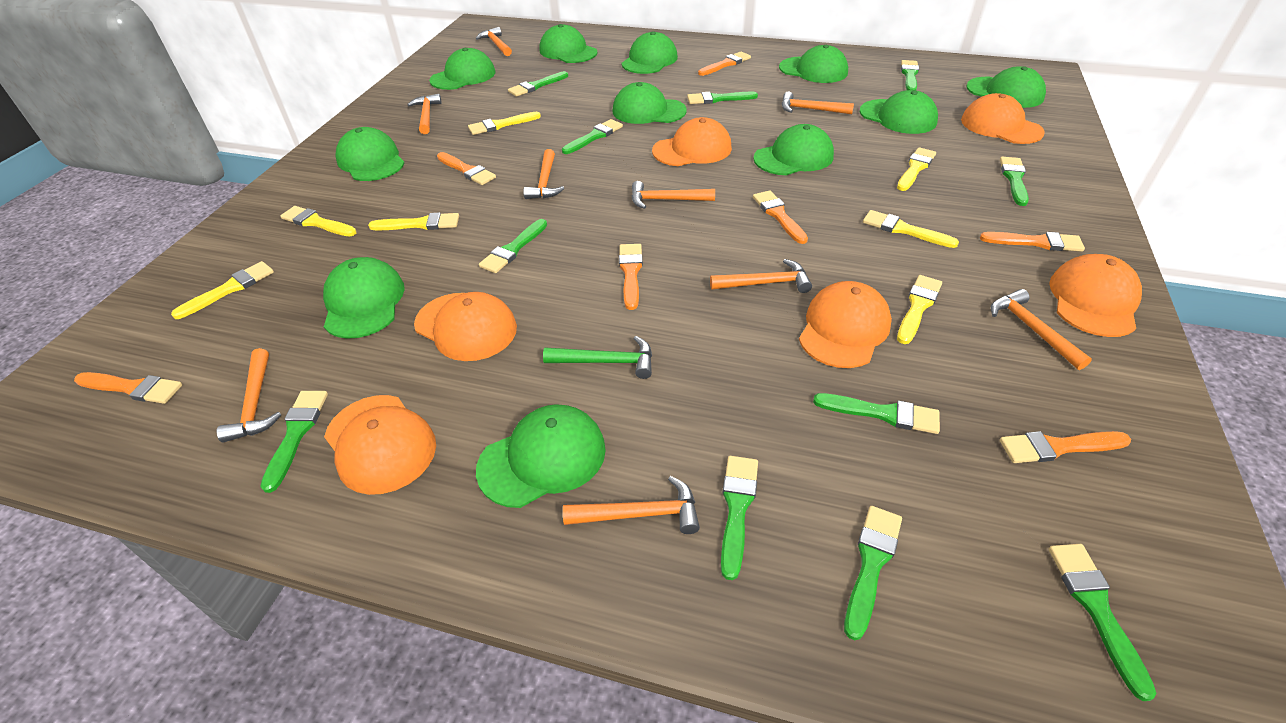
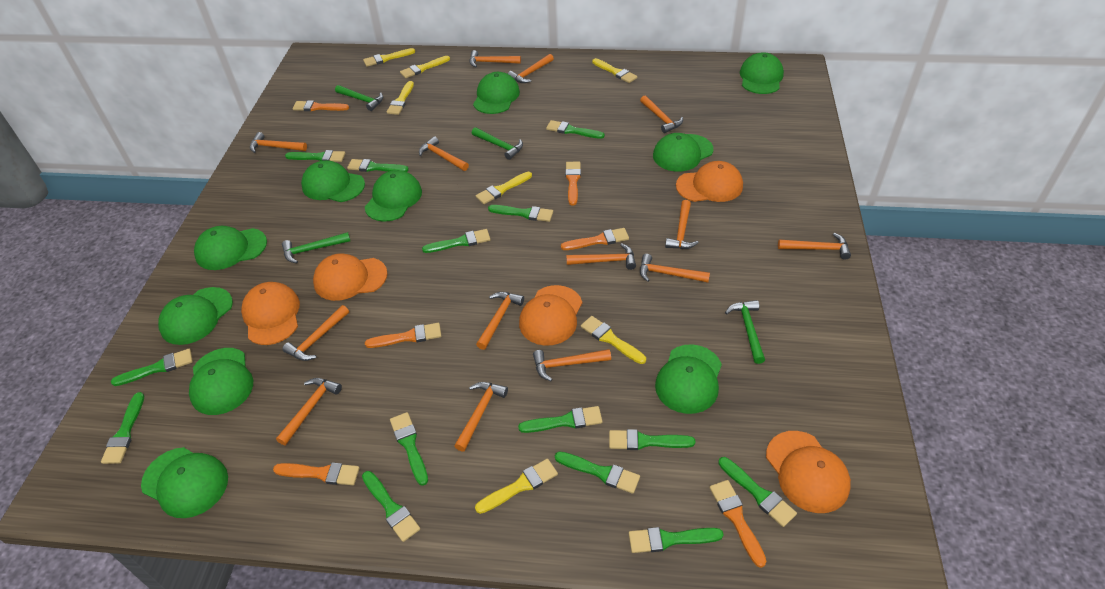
green brush: 11 -> 14
green cap: 11 -> 10
green hammer: 1 -> 4
orange brush: 7 -> 6
orange cap: 6 -> 5
orange hammer: 9 -> 14

